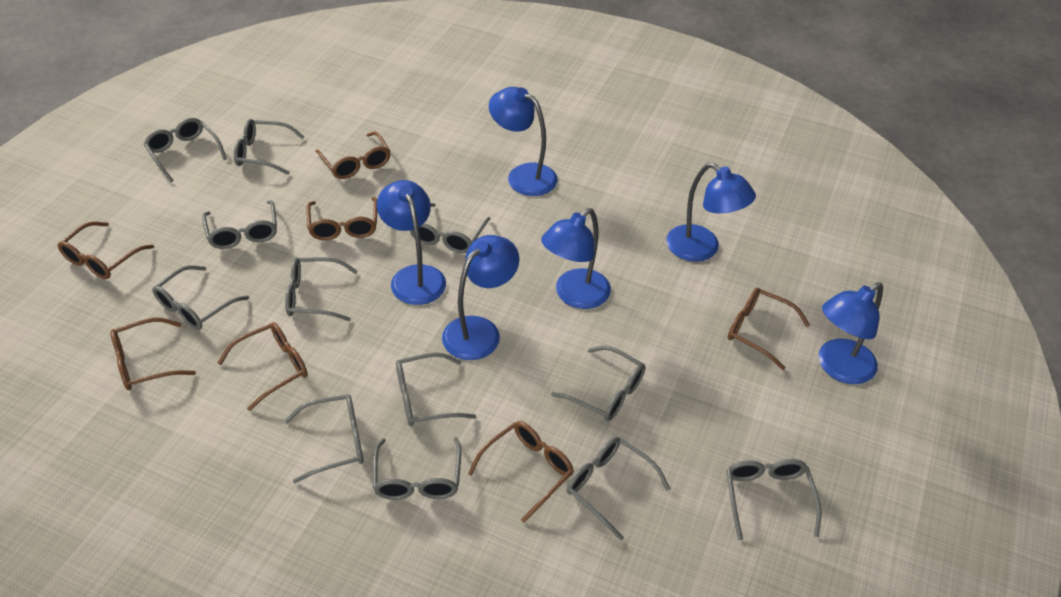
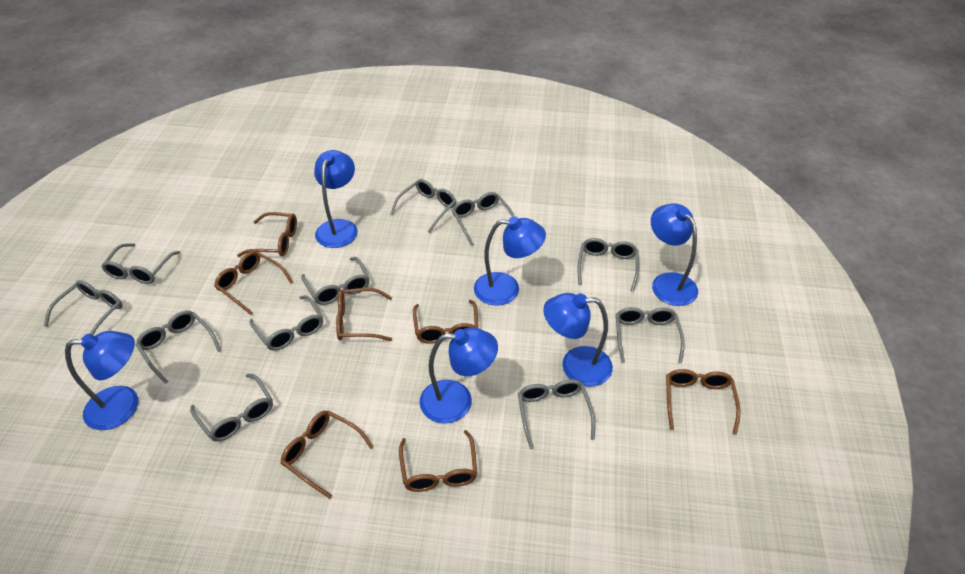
grey glasses: 12 -> 11

